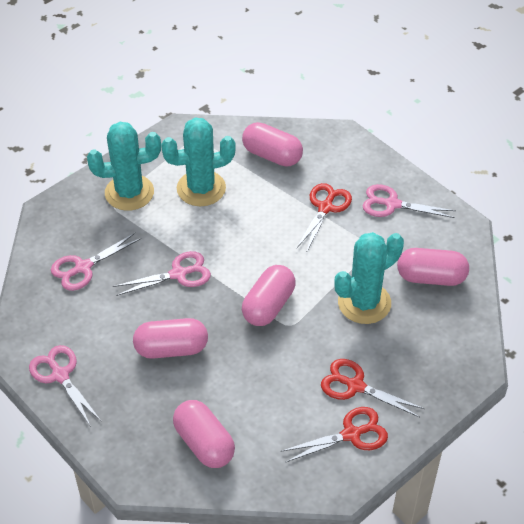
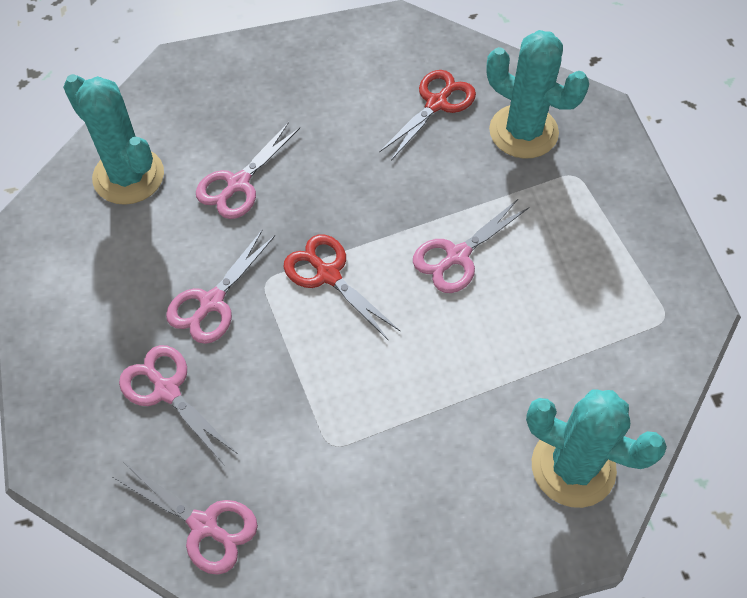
pink capsule: 5 -> 0
pink scissors: 4 -> 5
red scissors: 3 -> 2

